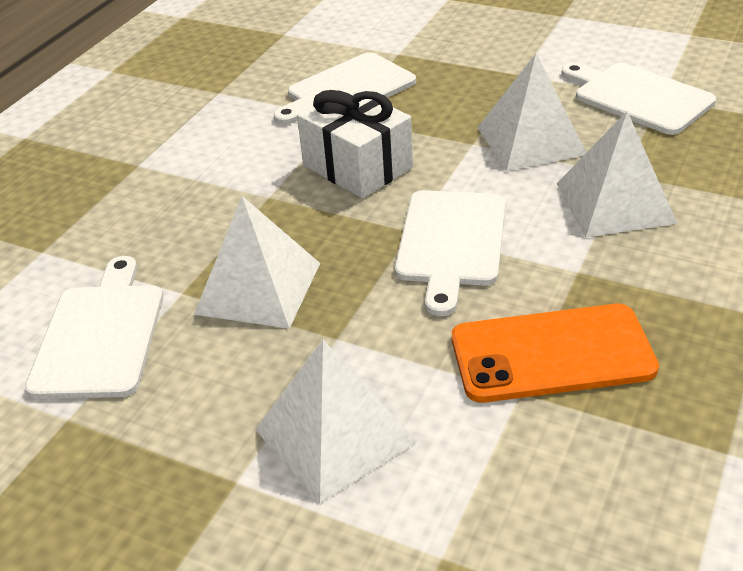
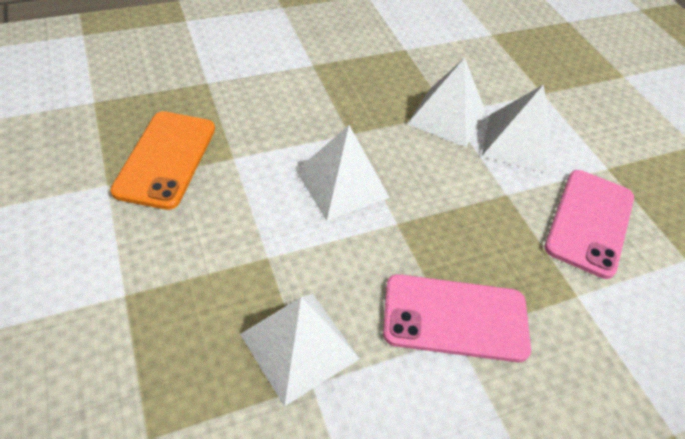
pink phone: 0 -> 2
white cutting board: 4 -> 0
white gift: 1 -> 0

